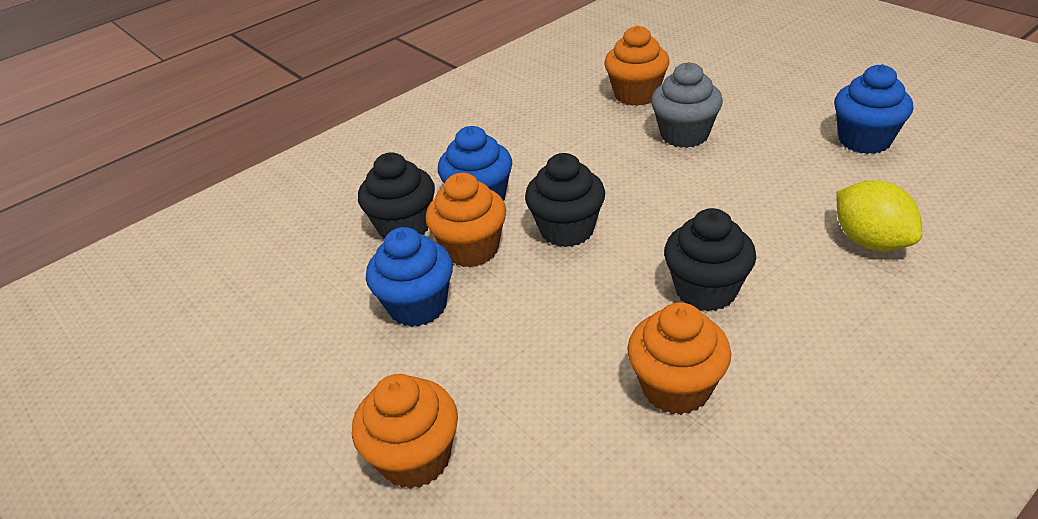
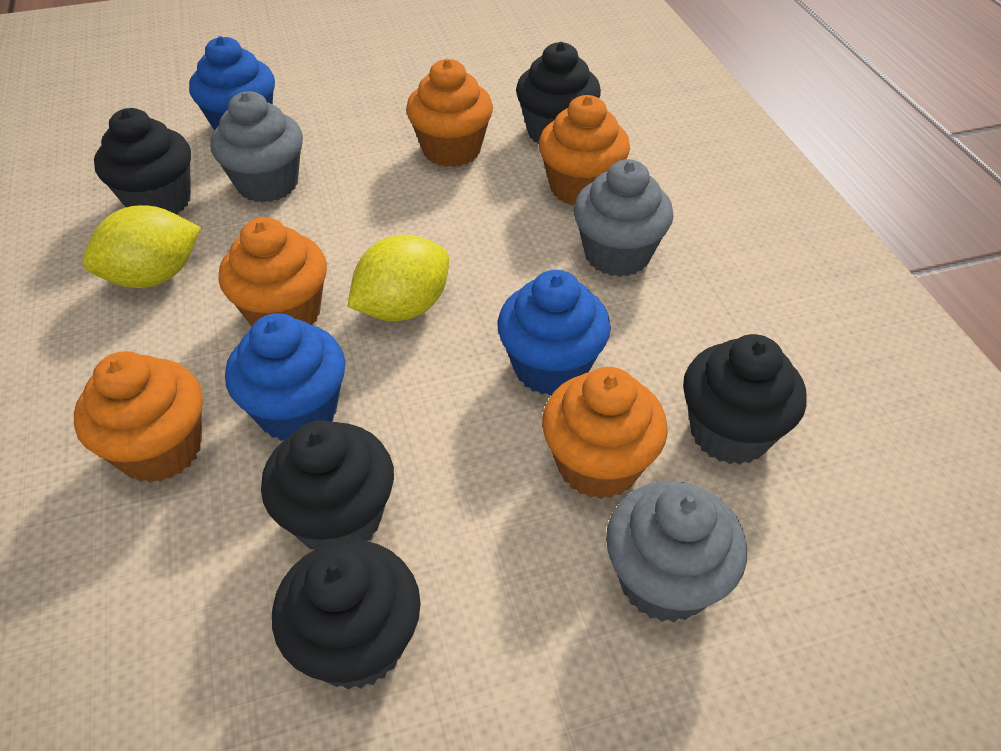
black cupcake: 3 -> 5
grey cupcake: 1 -> 3
orange cupcake: 4 -> 5
yellow lemon: 1 -> 2

